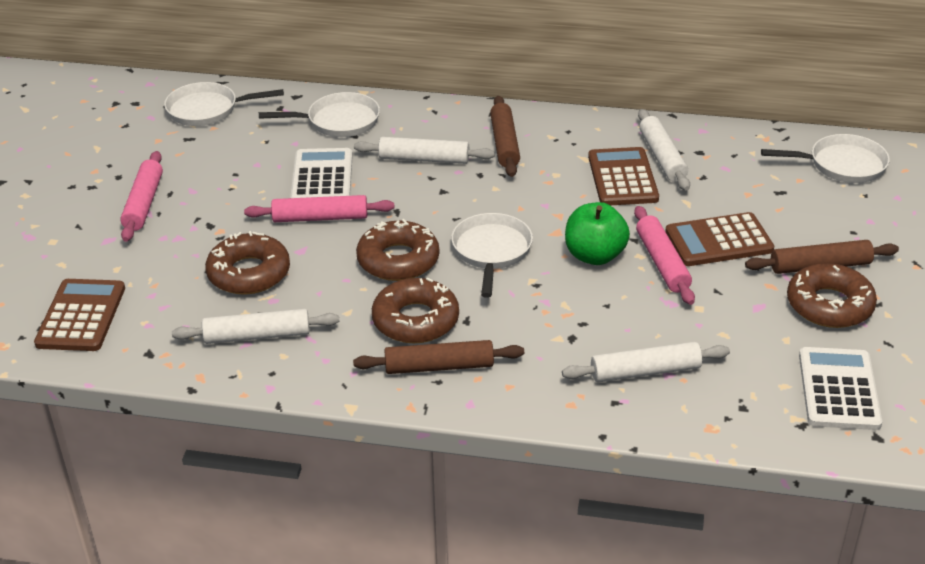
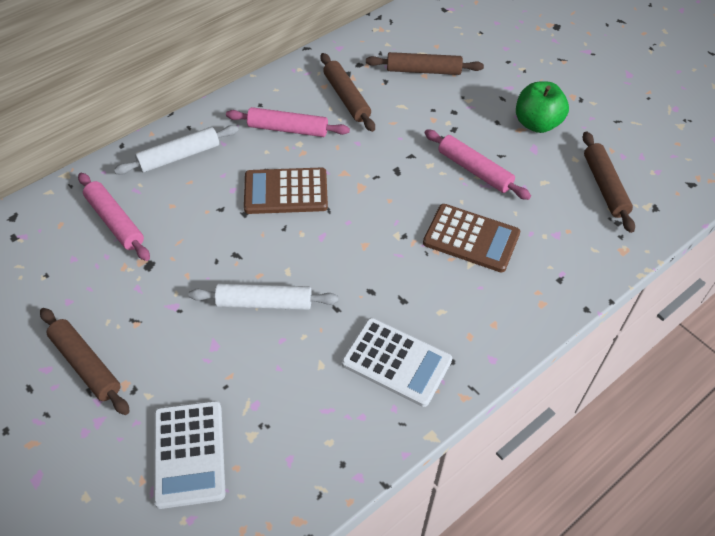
brown calculator: 3 -> 2
brown donut: 4 -> 0
brown rolling pin: 3 -> 4
white pan: 4 -> 0
white rolling pin: 4 -> 2

